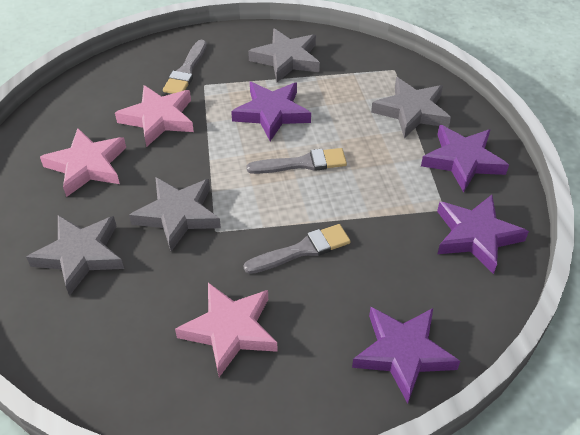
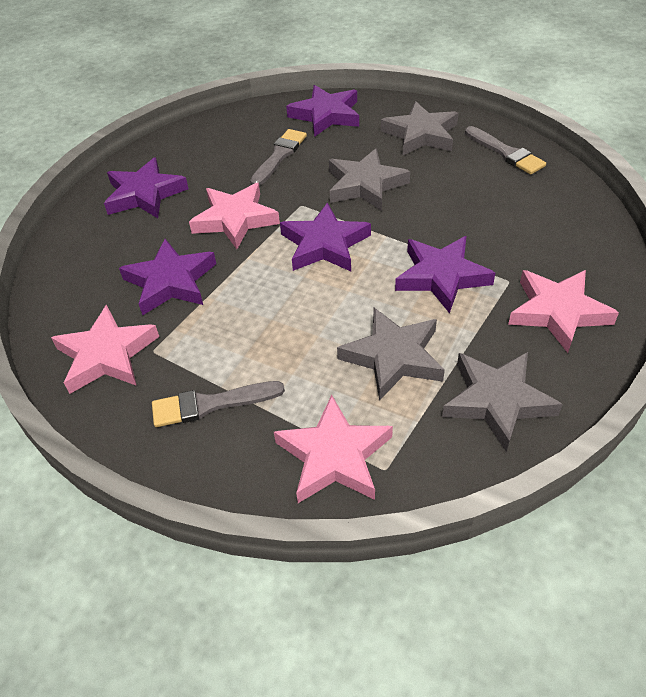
pink star: 3 -> 4
purple star: 4 -> 5

